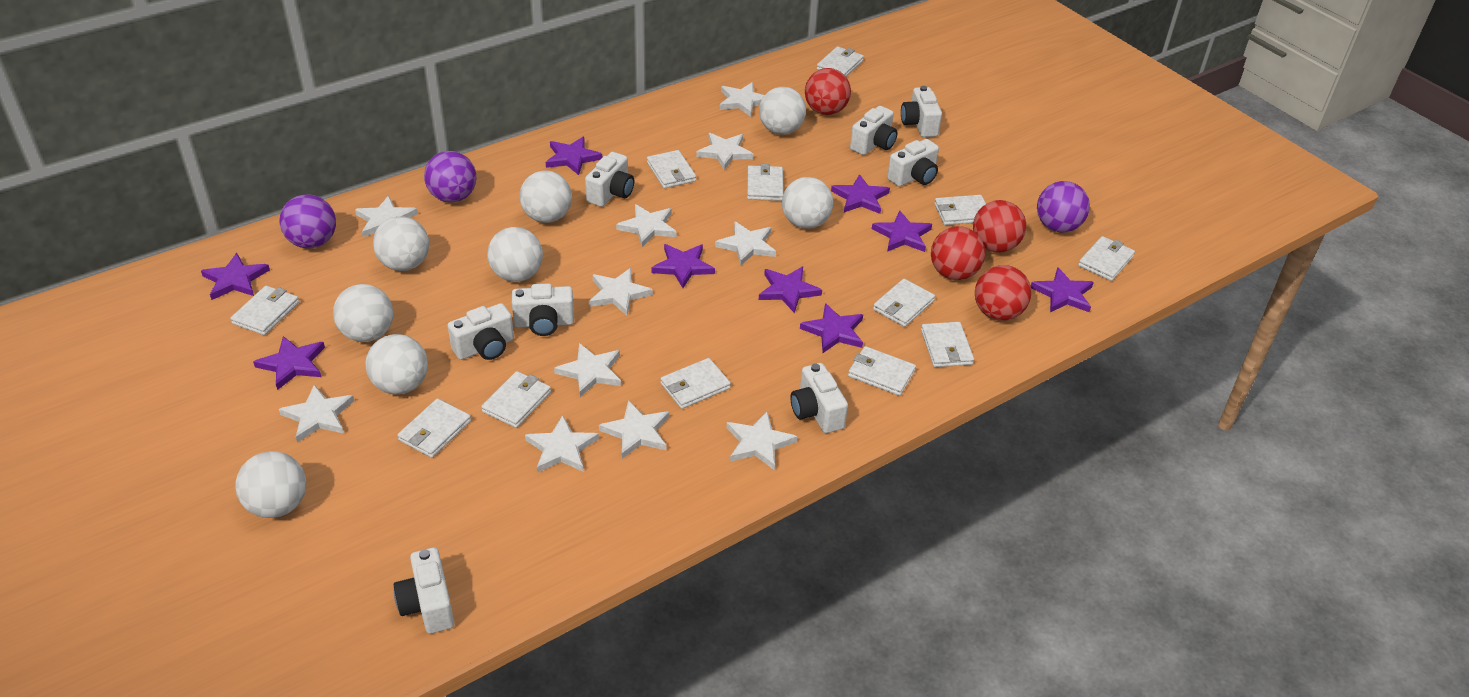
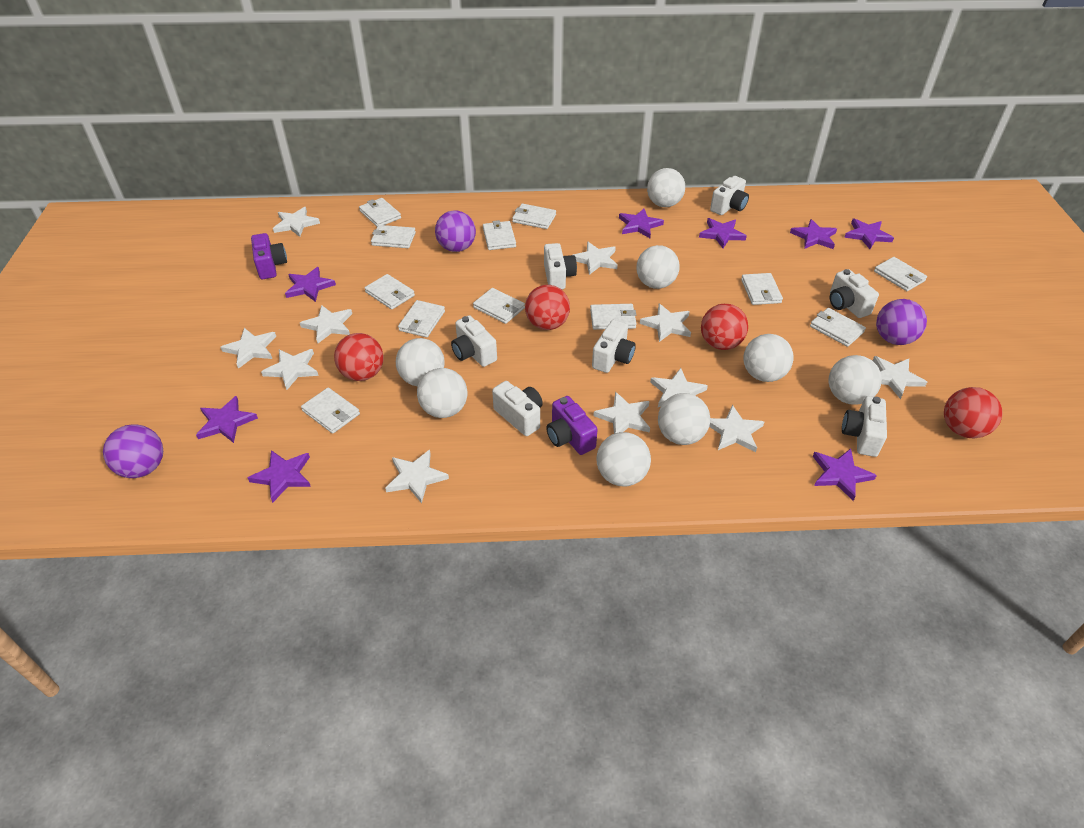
purple camera: 0 -> 2
purple star: 9 -> 8
white camera: 8 -> 7

